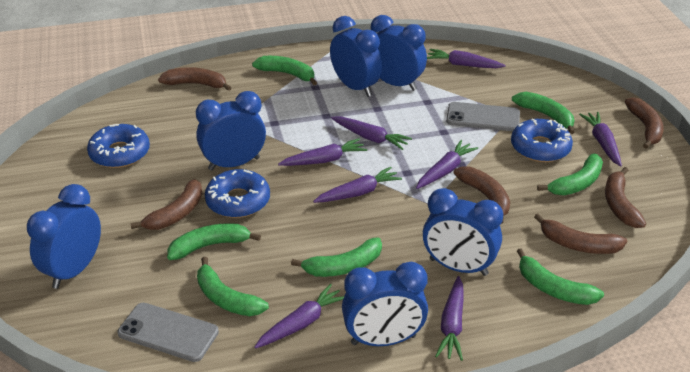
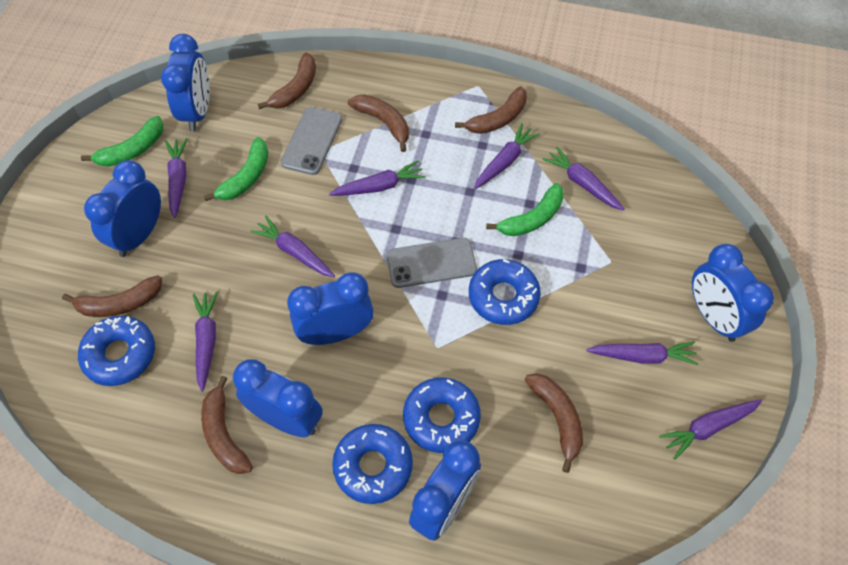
blue donut: 3 -> 4
green banana: 7 -> 3

